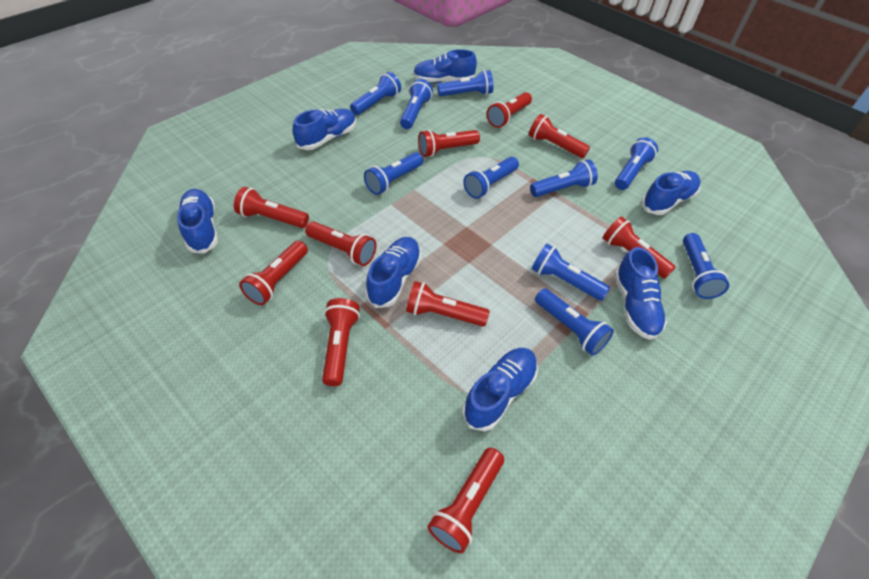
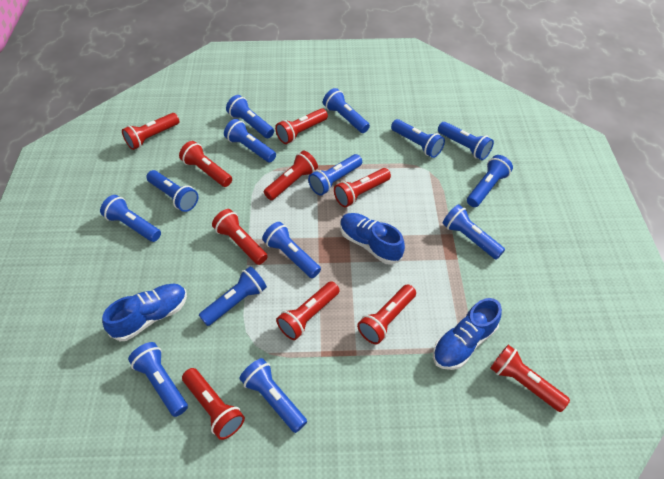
blue flashlight: 10 -> 14
blue shoe: 7 -> 3

